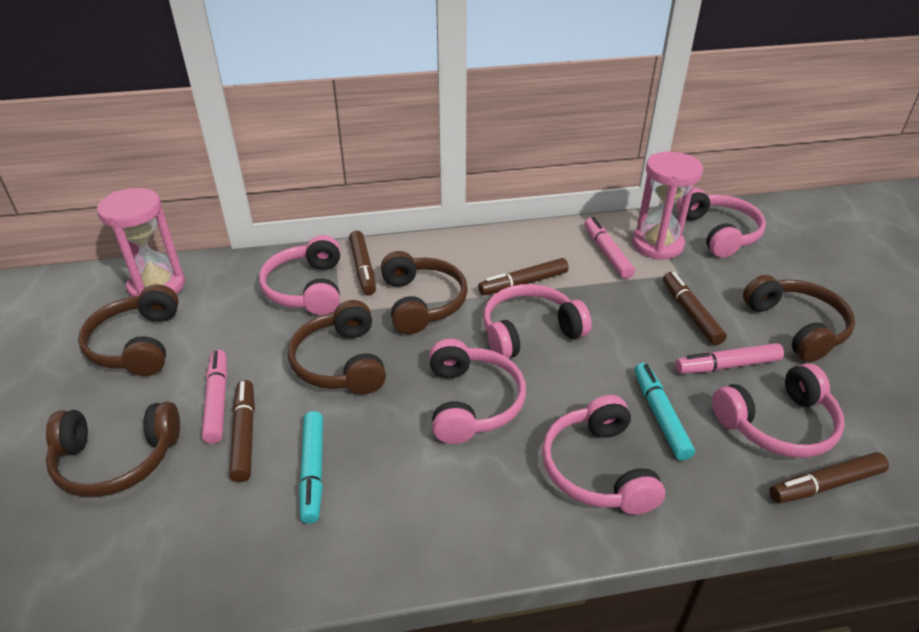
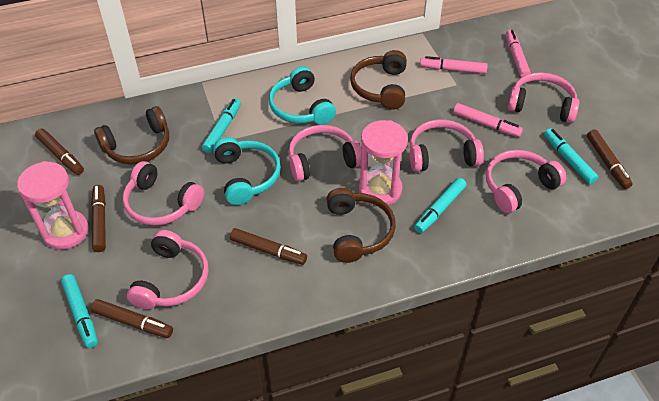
brown headphones: 5 -> 3
turquoise headphones: 0 -> 2
turquoise marker: 2 -> 4

